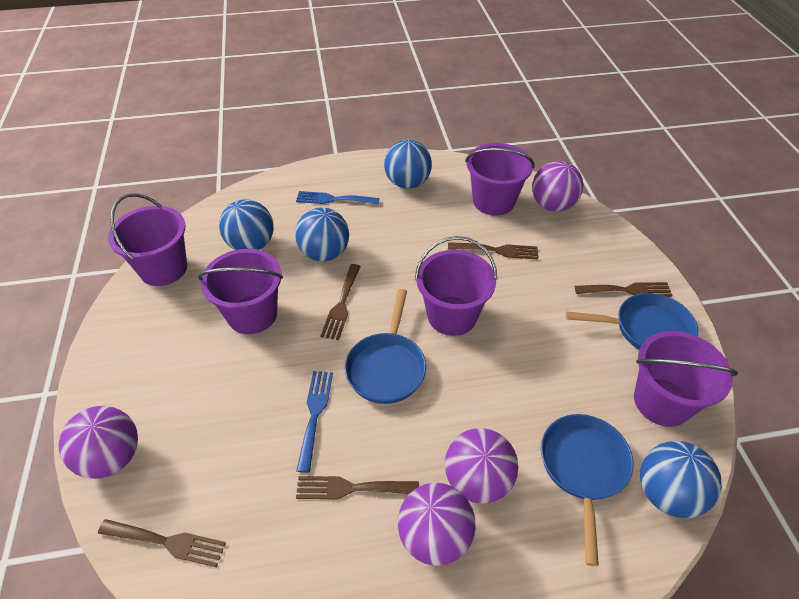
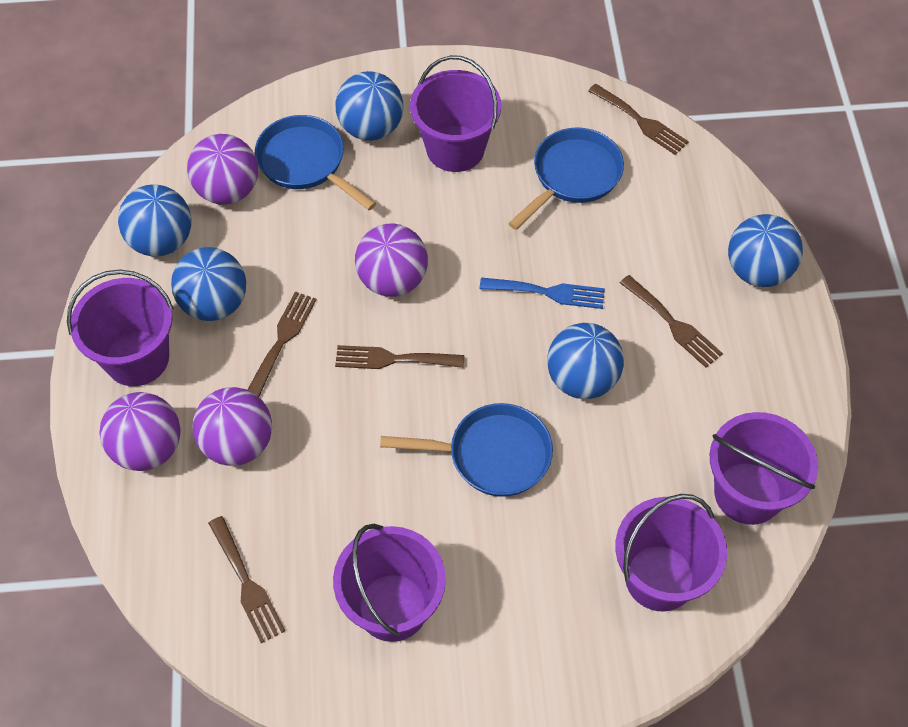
blue ball: 4 -> 5
blue fork: 2 -> 1

